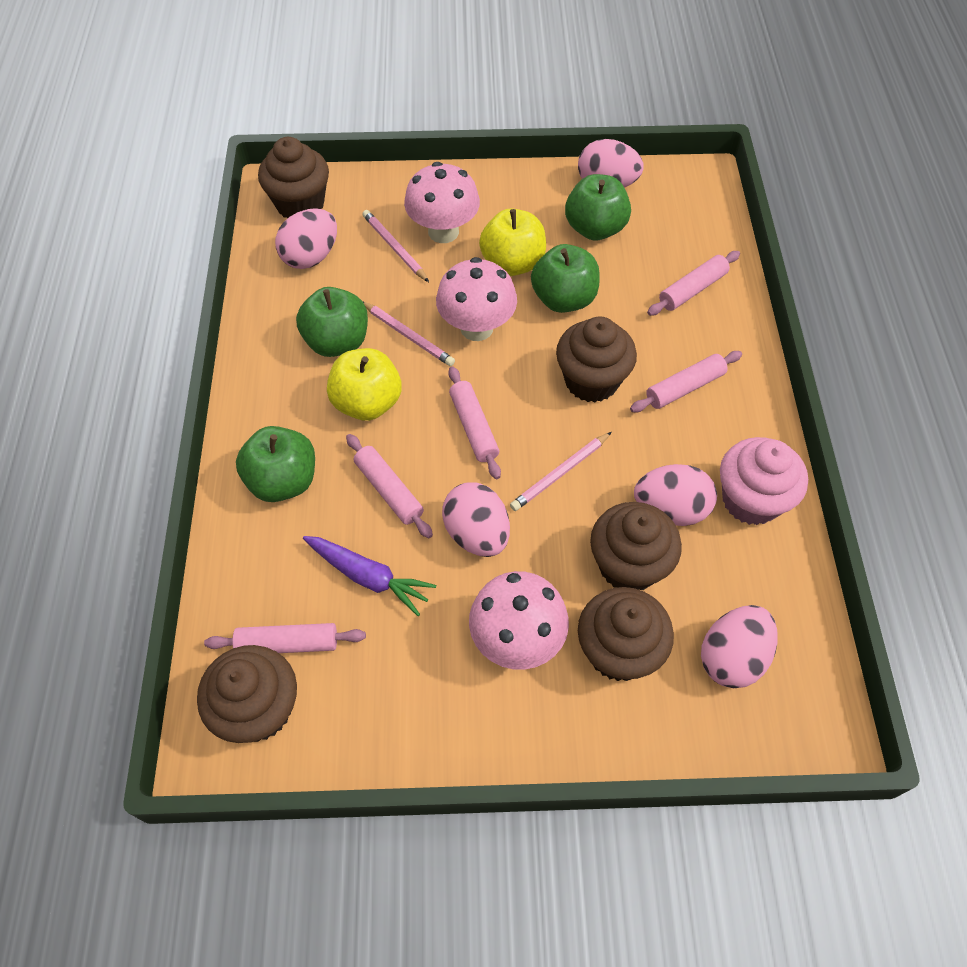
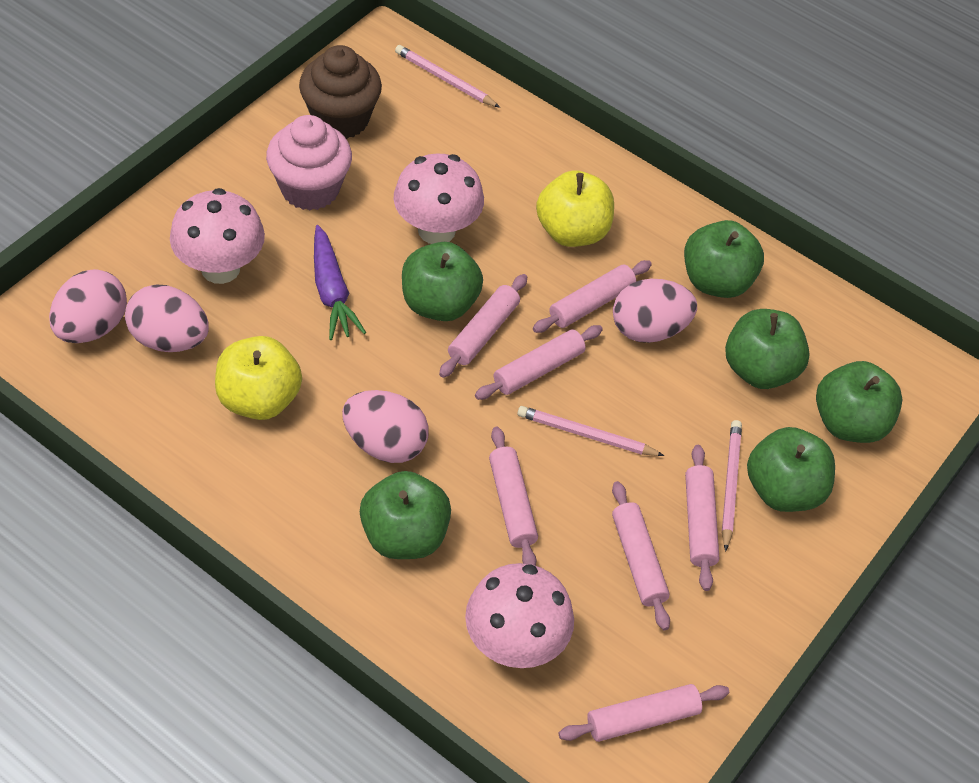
brown cupcake: 5 -> 1
green apple: 4 -> 6
pink egg: 5 -> 4
pink rolling pin: 5 -> 7

